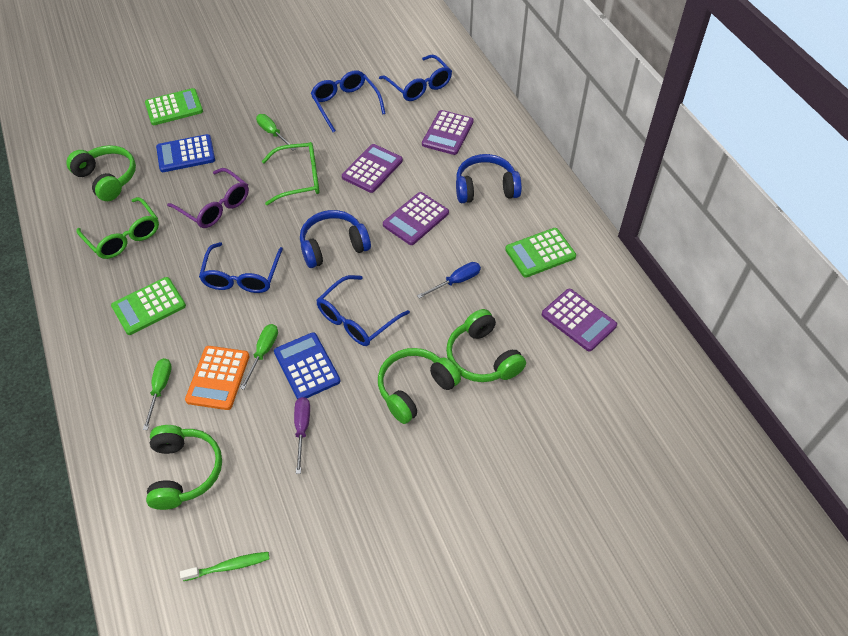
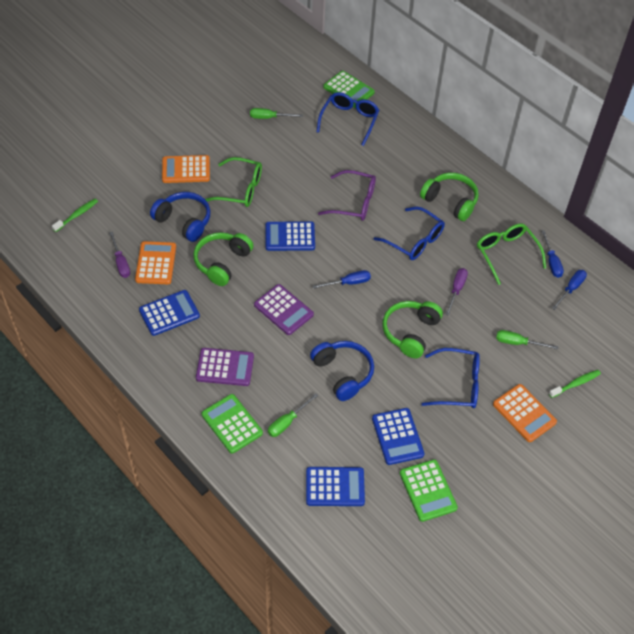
blue calculator: 2 -> 4
blue glasses: 4 -> 3
blue screwdriver: 1 -> 3
green headphones: 4 -> 3
green toothbrush: 1 -> 2
orange calculator: 1 -> 3
purple calculator: 4 -> 2
purple screwdriver: 1 -> 2

